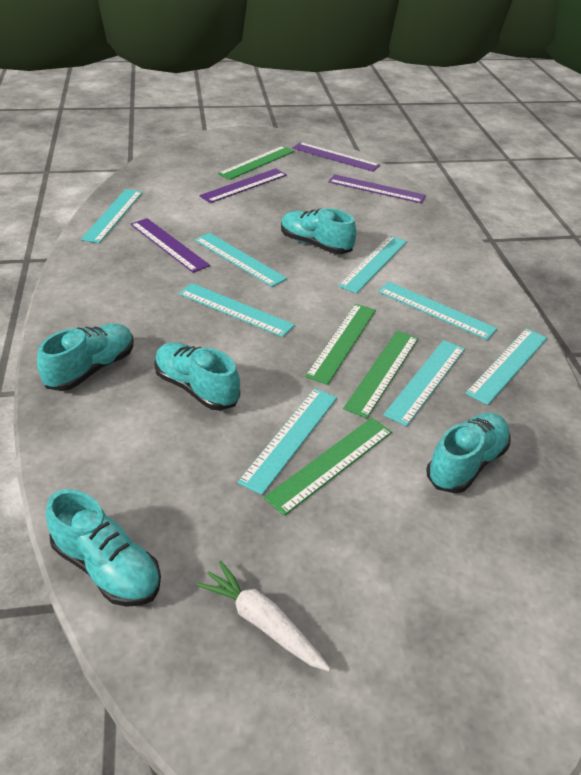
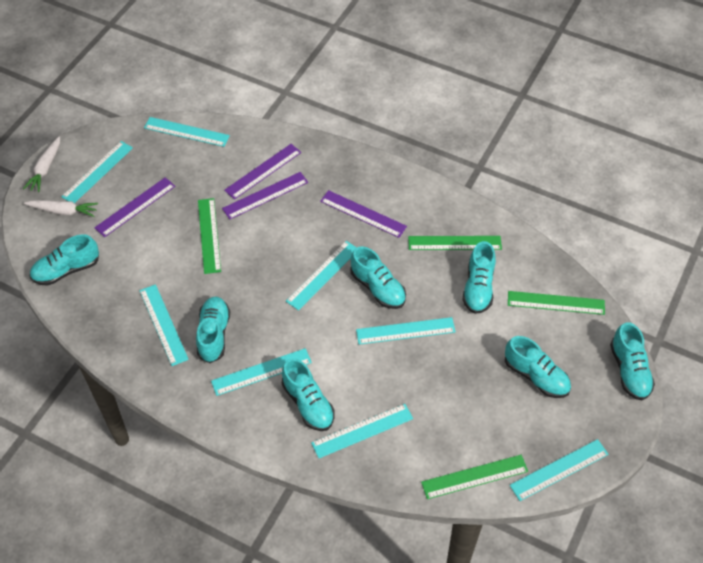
turquoise shoe: 5 -> 7
white carrot: 1 -> 2

